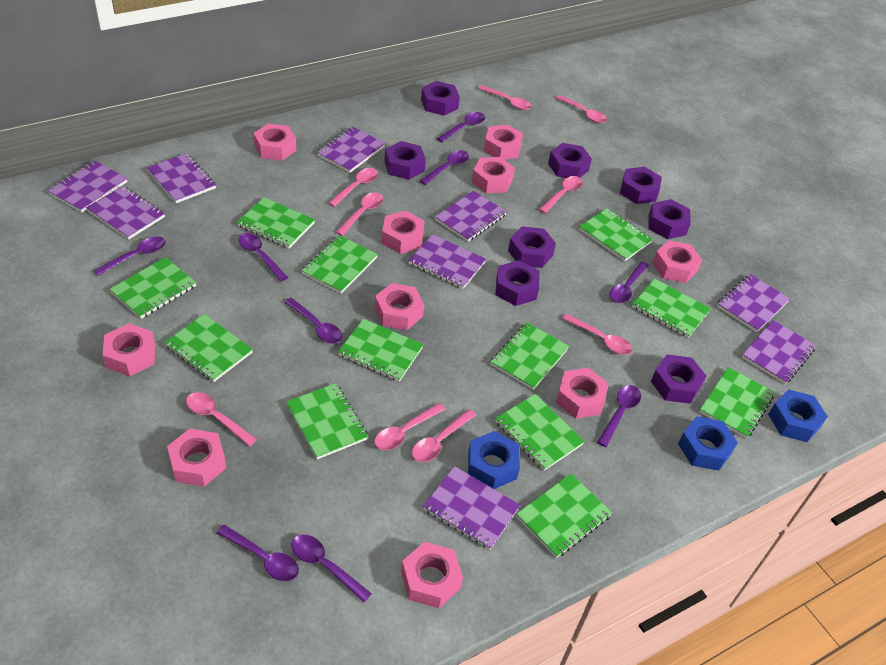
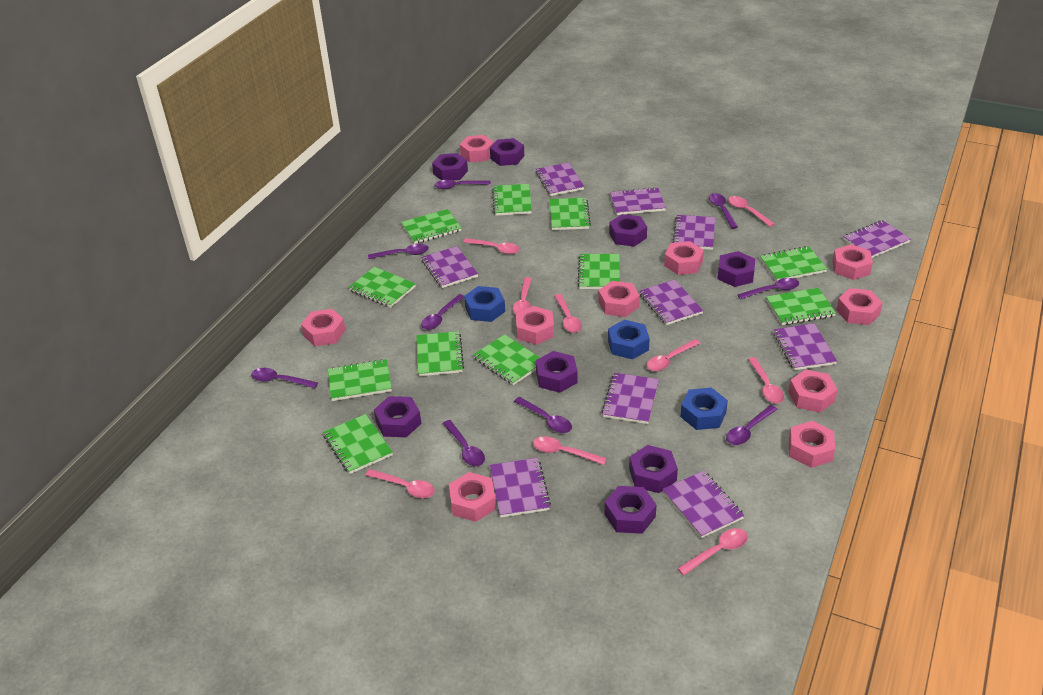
green notebook: 12 -> 11
purple notebook: 9 -> 10

